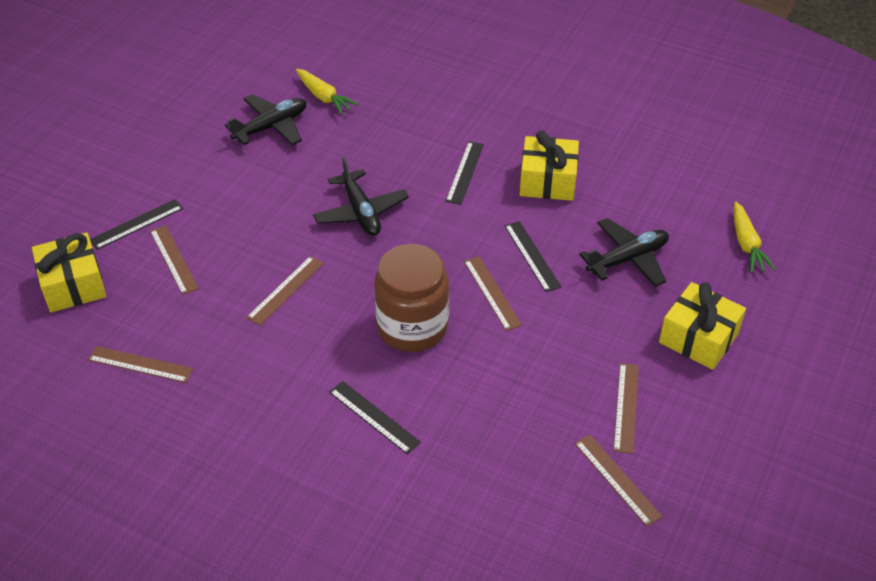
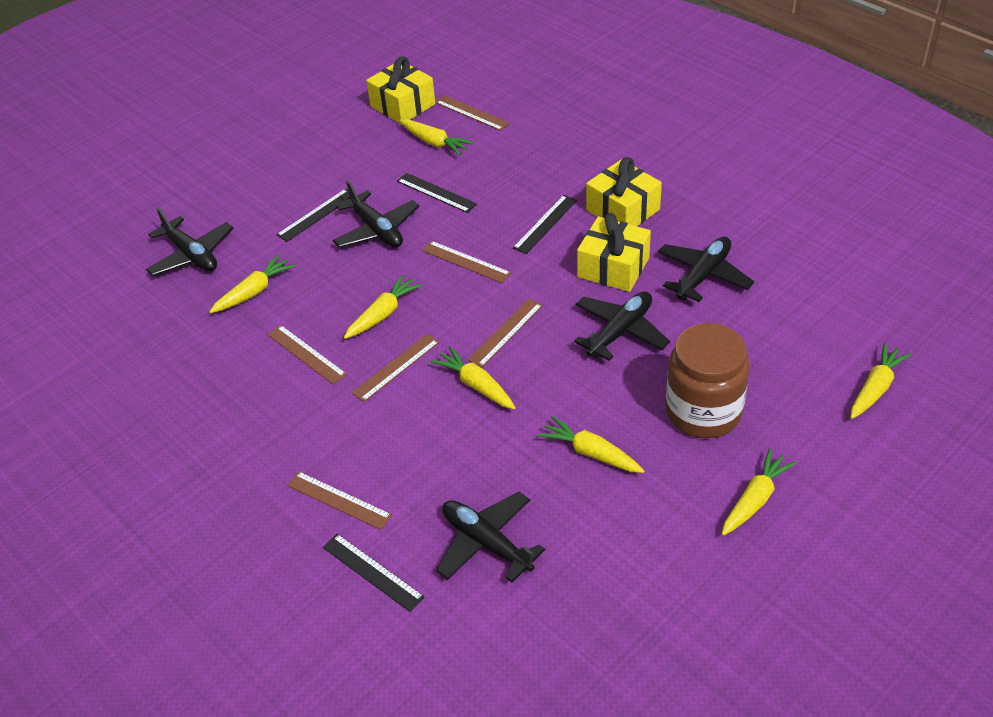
black plane: 3 -> 5
yellow carrot: 2 -> 7

